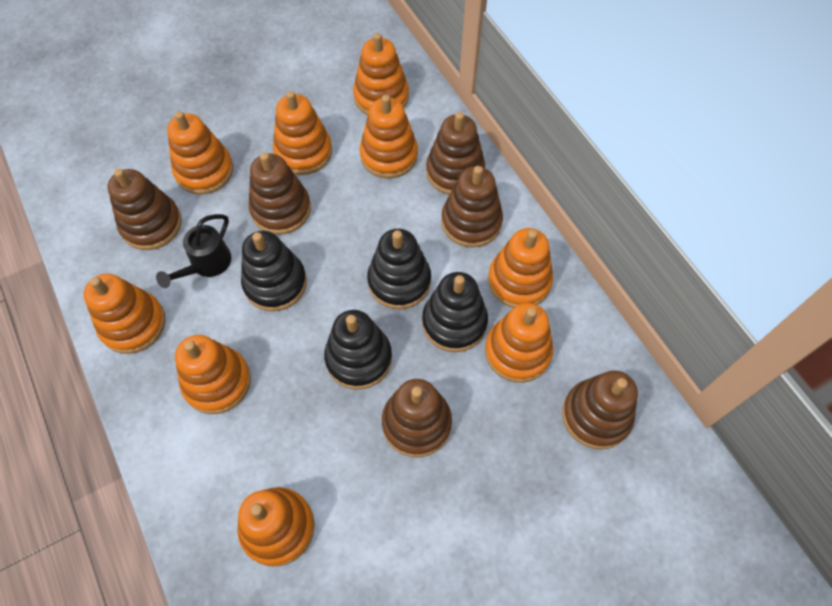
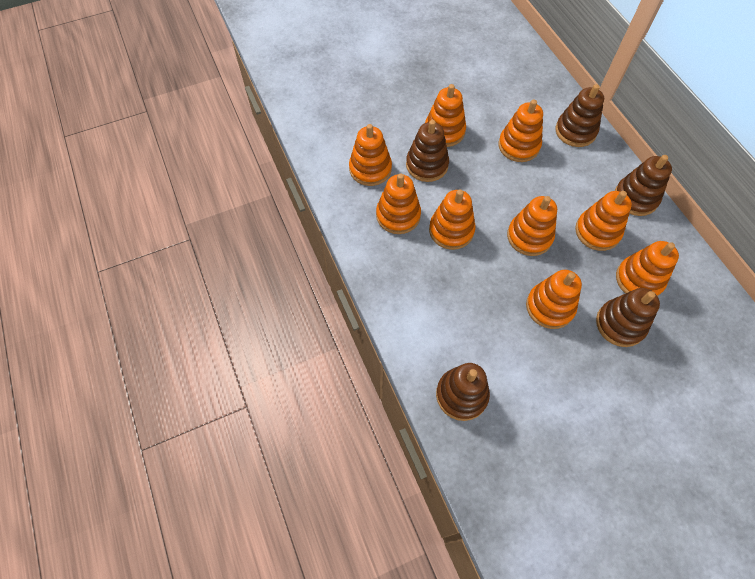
black stacking toy: 4 -> 0
black watering can: 1 -> 0
brown stacking toy: 6 -> 5

